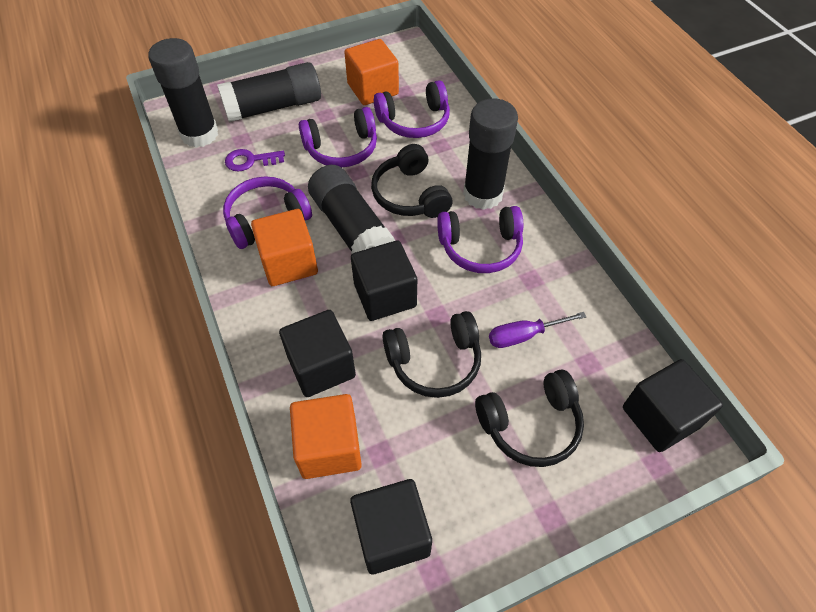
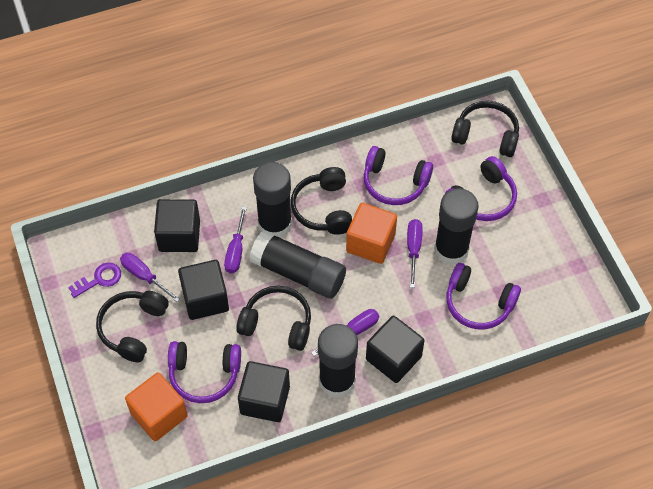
black headphones: 3 -> 4
orange cube: 3 -> 2
purple screwdriver: 1 -> 4

